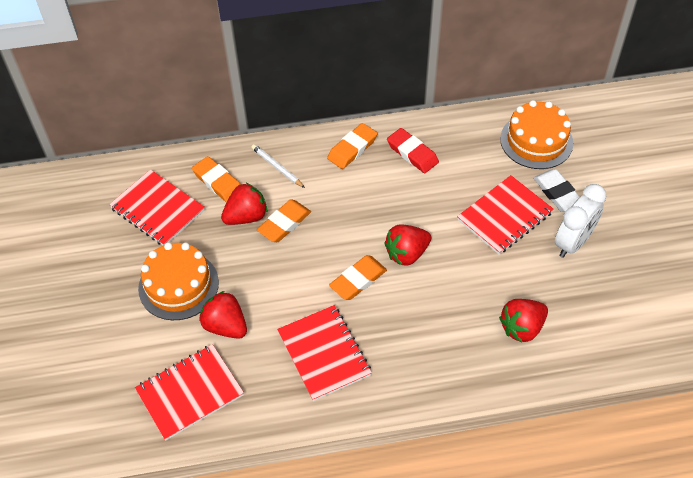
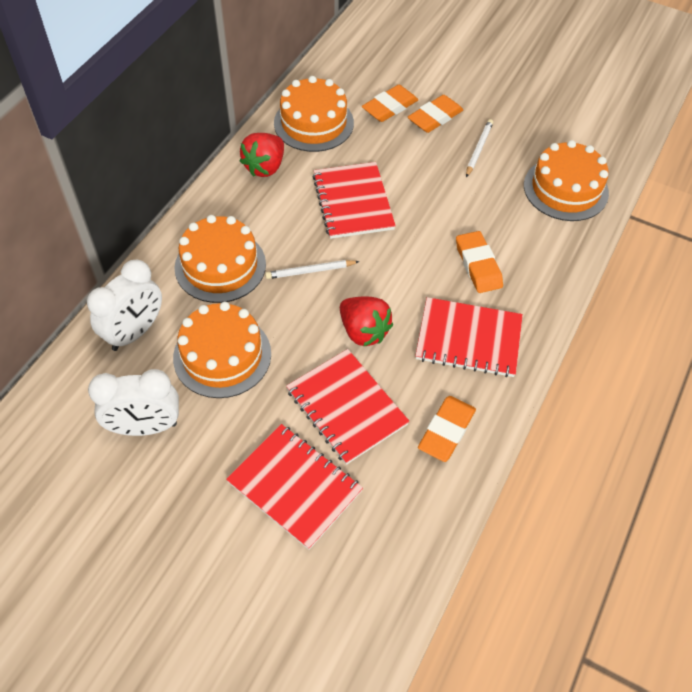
orange cake: 2 -> 4
red eraser: 1 -> 0
red strawberry: 4 -> 2
white clock: 1 -> 2
white eraser: 1 -> 0
white pencil: 1 -> 2

